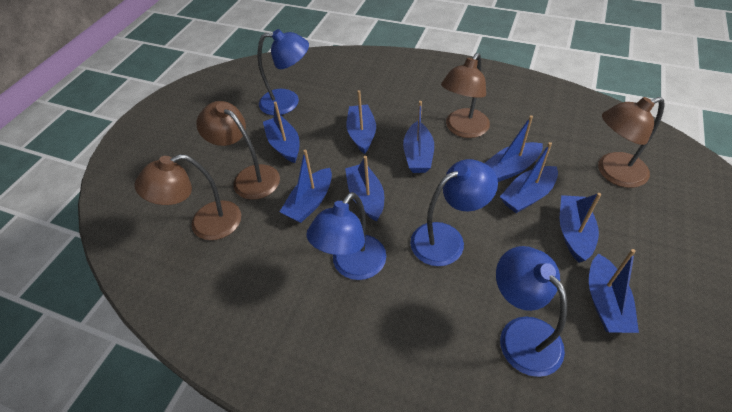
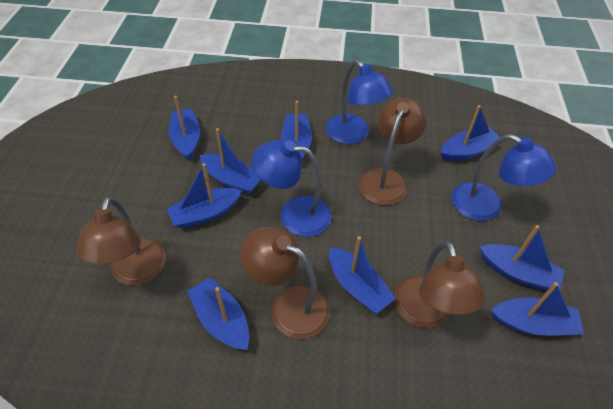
blue lamp: 4 -> 3

